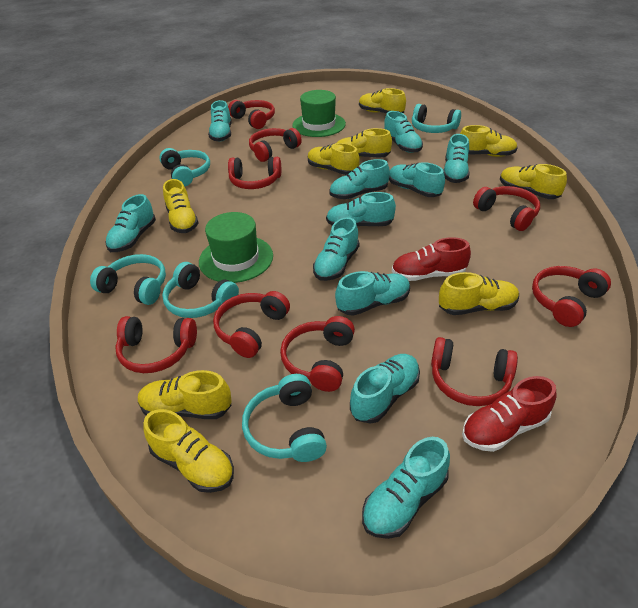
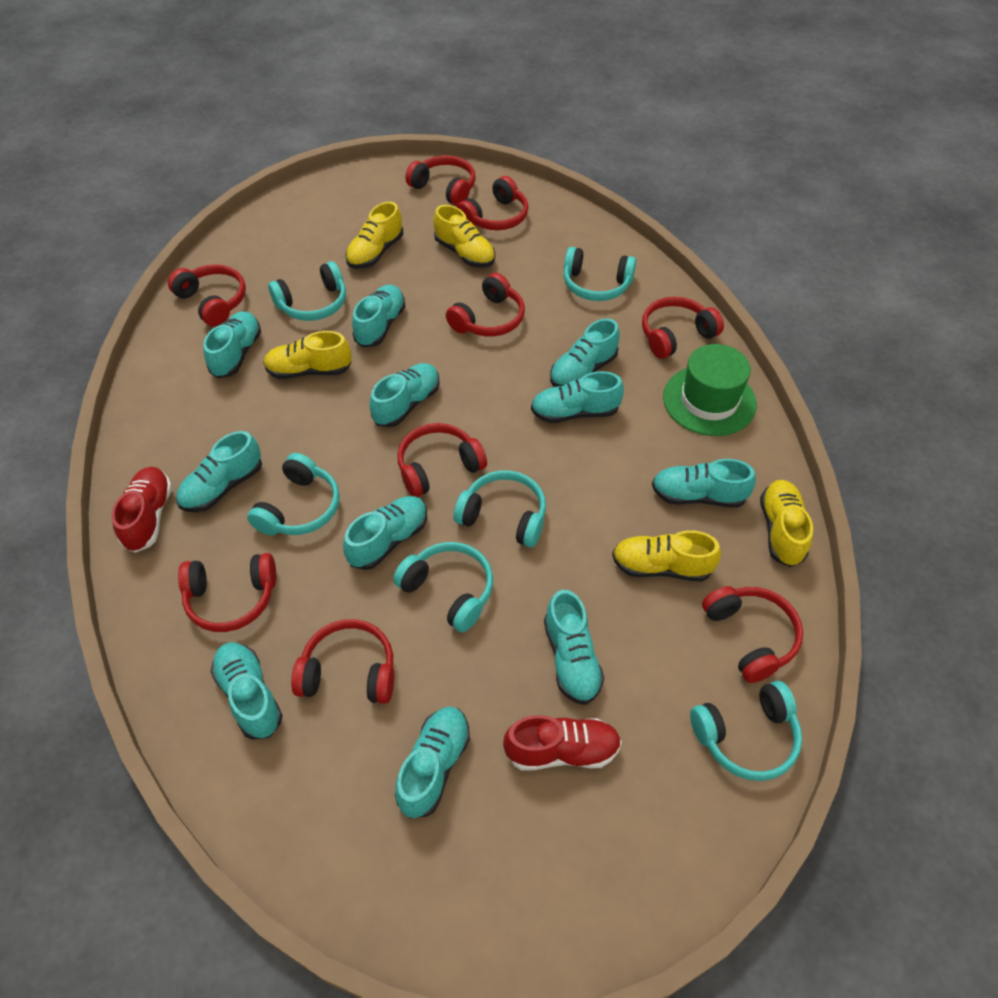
green hat: 2 -> 1
turquoise headphones: 5 -> 6
yellow shoe: 9 -> 5

